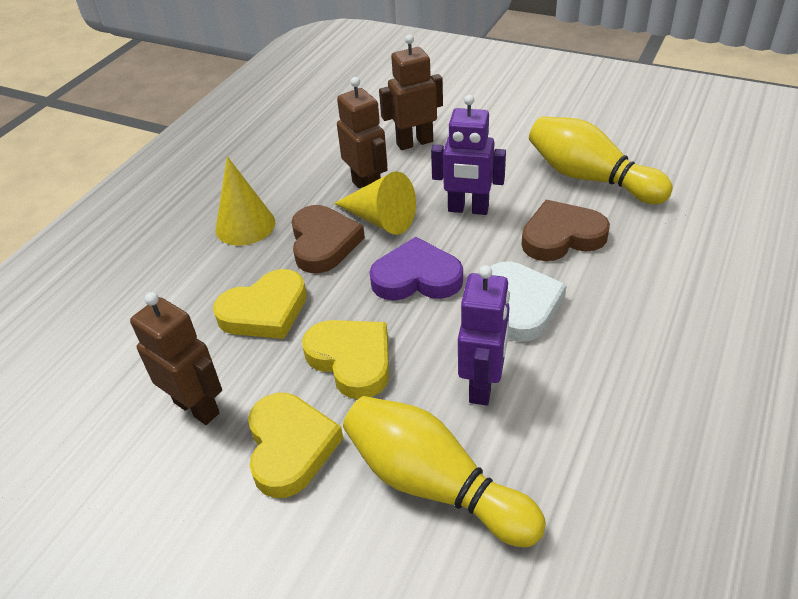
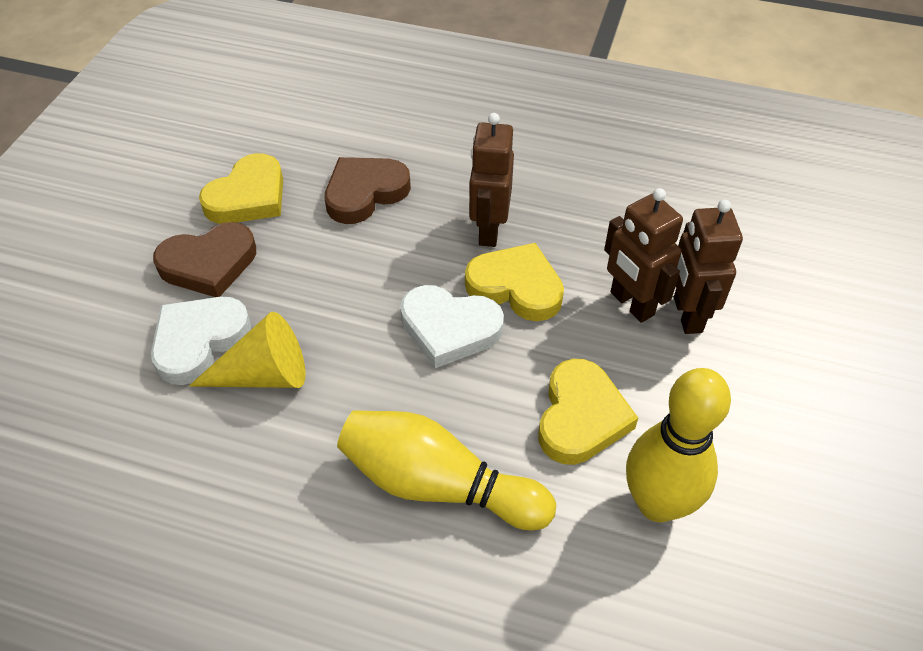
purple heart: 1 -> 0
purple robot: 2 -> 0
white heart: 1 -> 2
yellow cone: 2 -> 1

